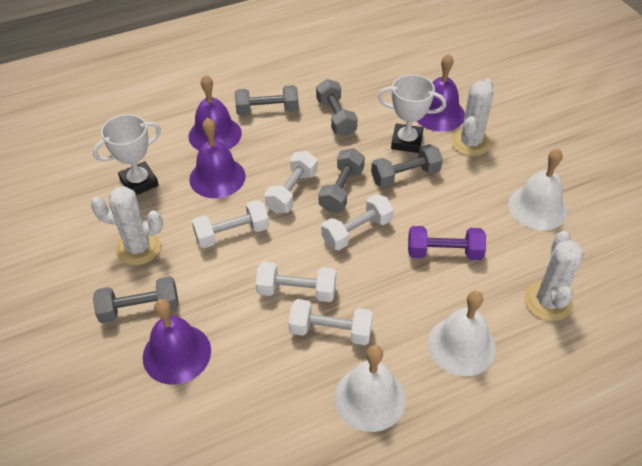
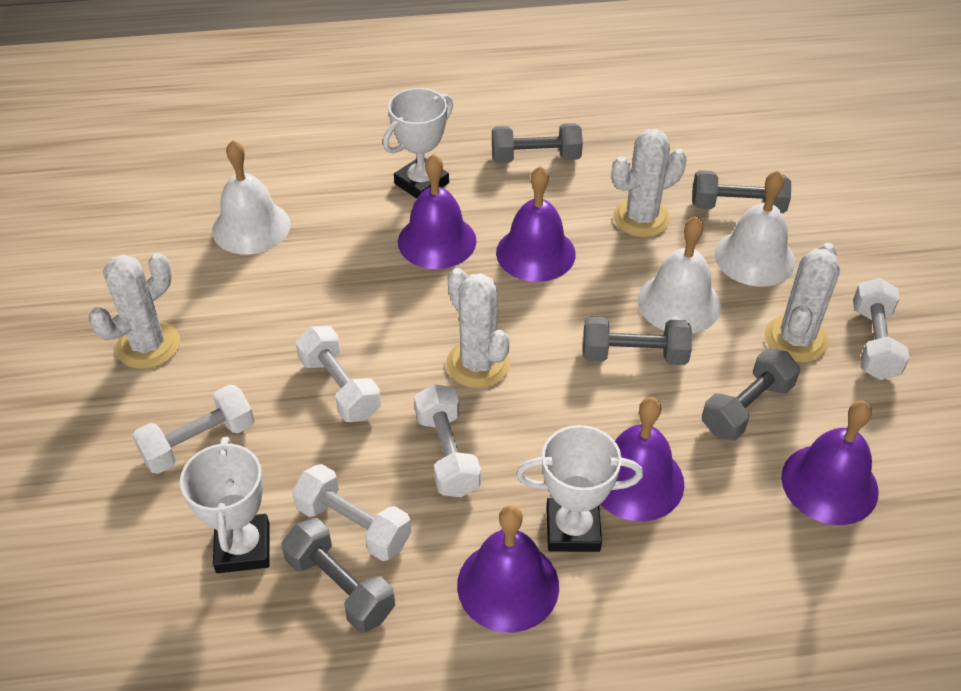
purple bell: 4 -> 5
purple dumbbell: 1 -> 0
white cactus: 3 -> 4
white trophy: 2 -> 3

